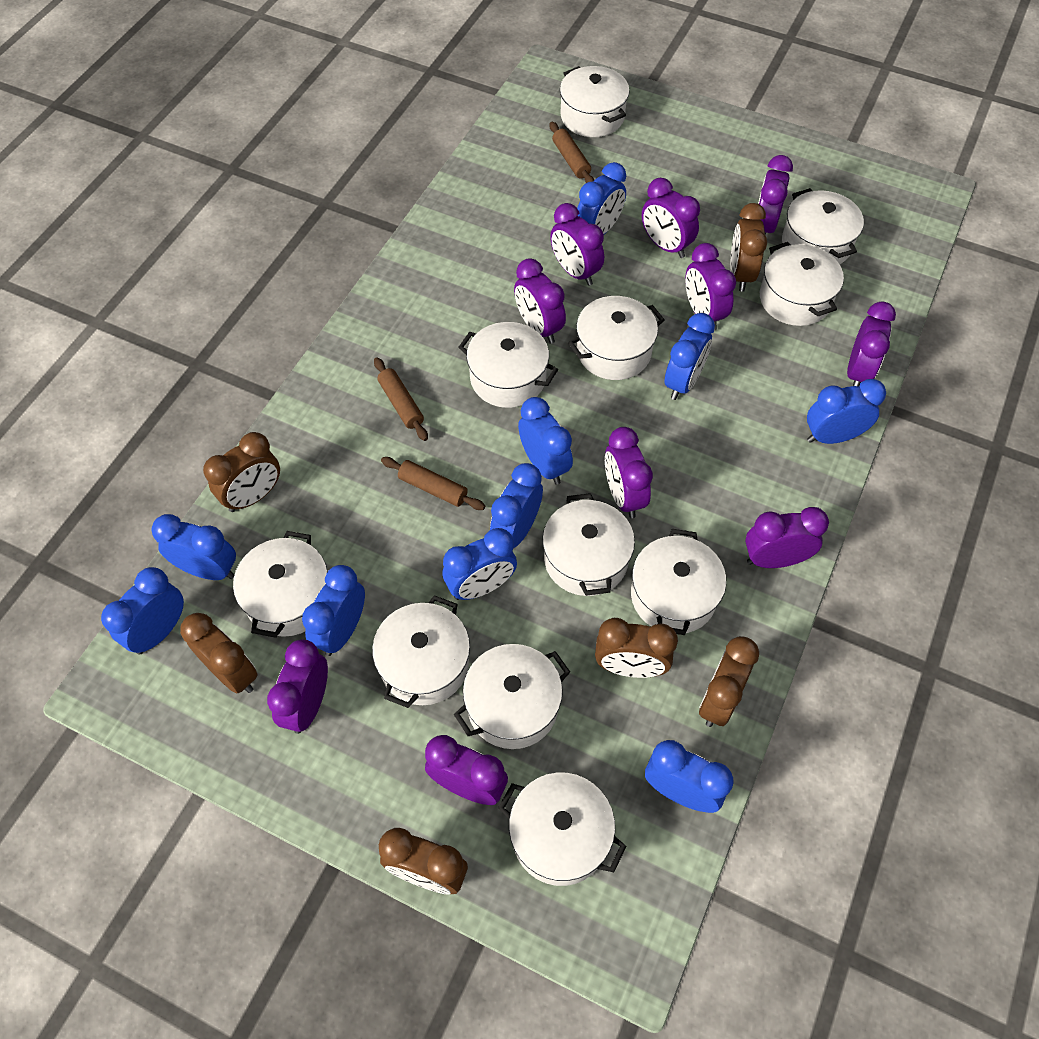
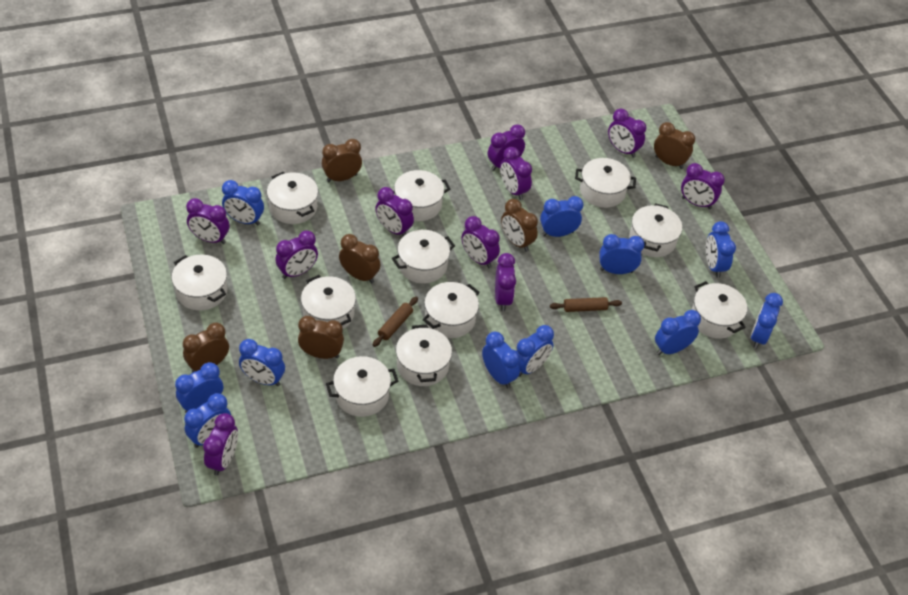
blue clock: 10 -> 11
brown rolling pin: 3 -> 2

